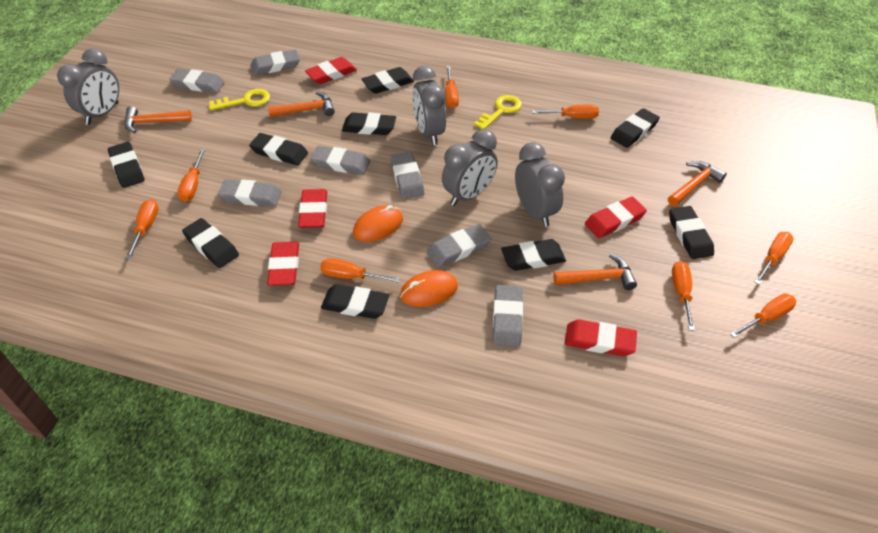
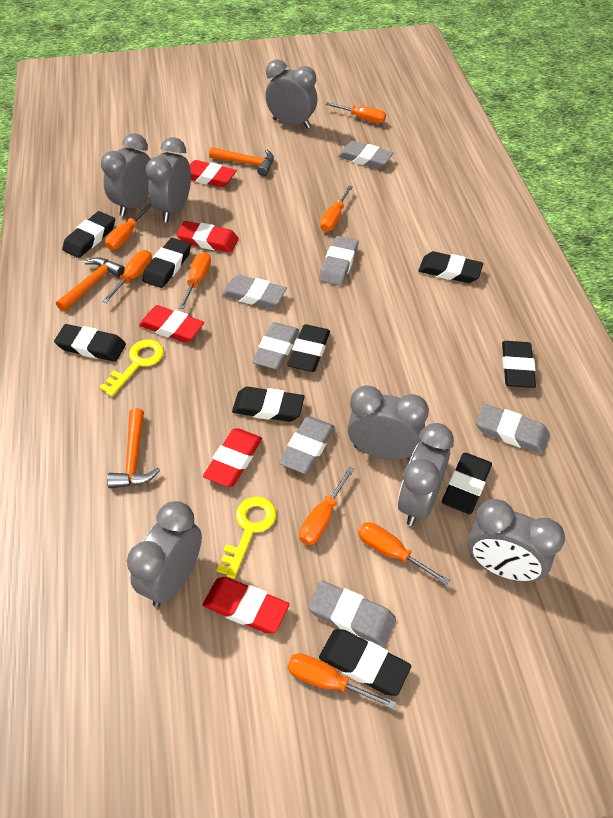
grey clock: 4 -> 7
orange hammer: 4 -> 3
orange mouse: 2 -> 0

